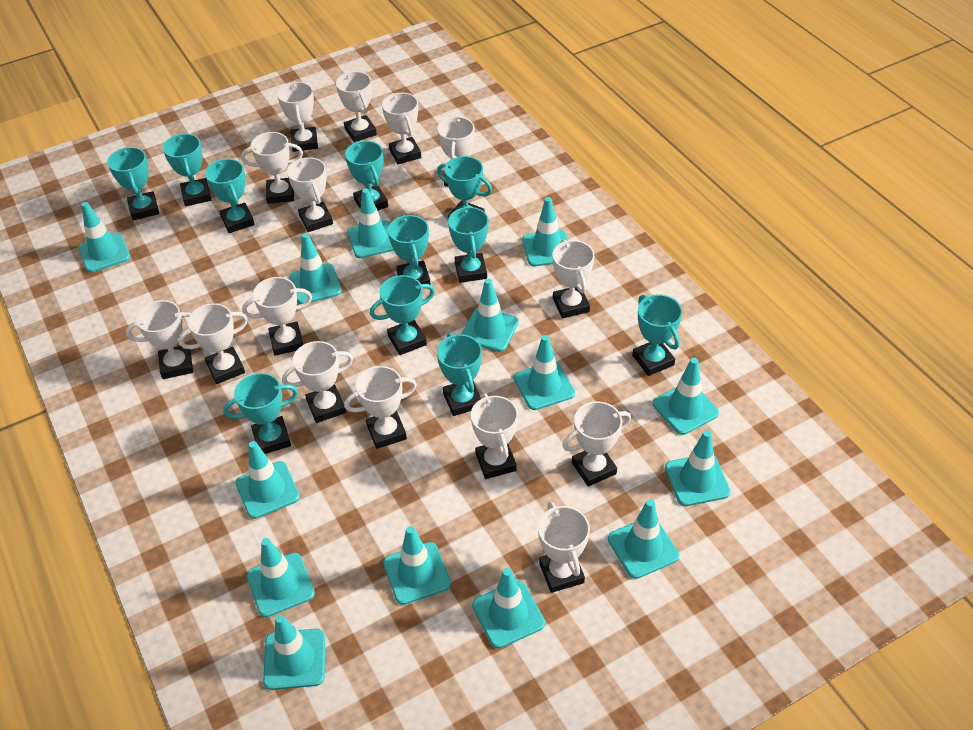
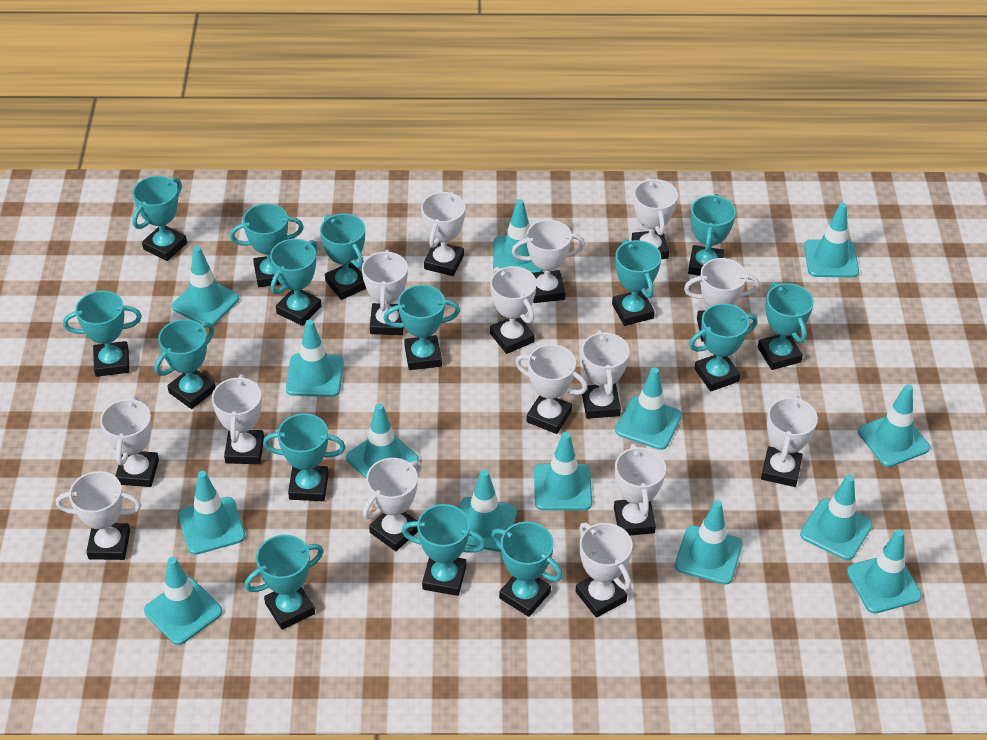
turquoise trophy: 11 -> 15

